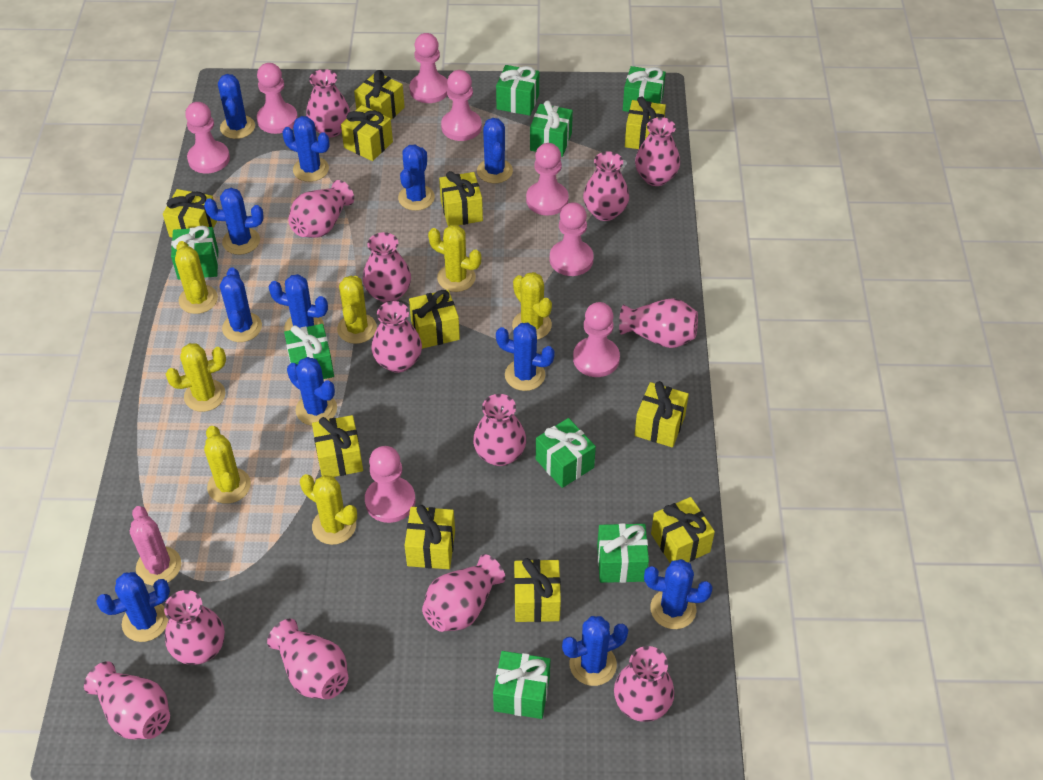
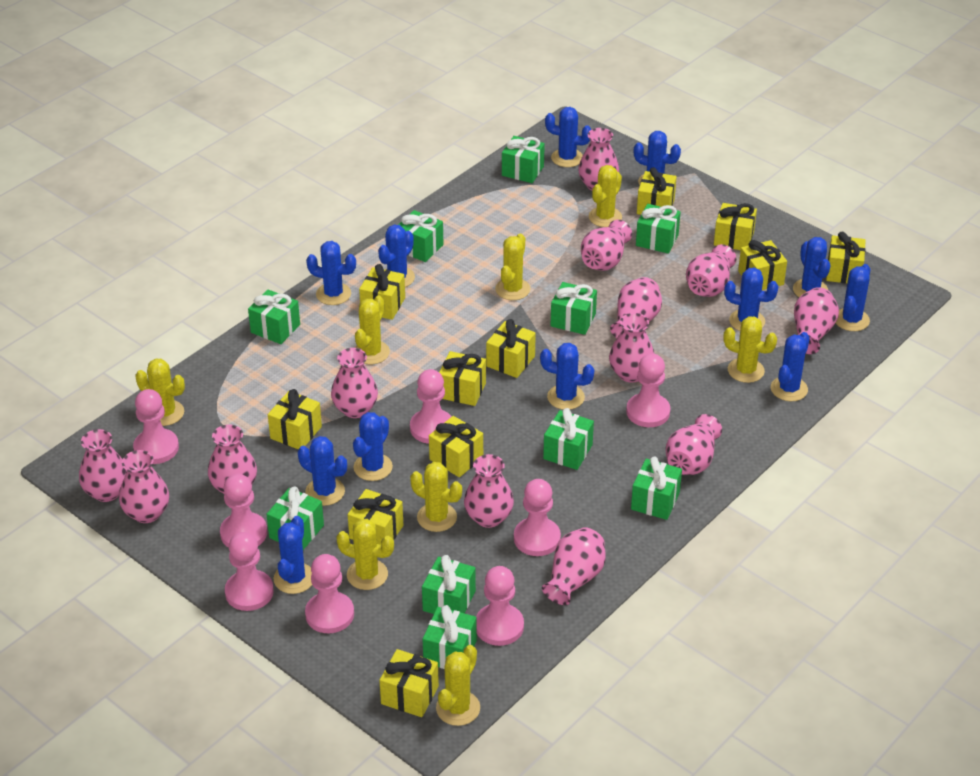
green gift: 8 -> 10
pink cactus: 1 -> 0
yellow cactus: 7 -> 8

